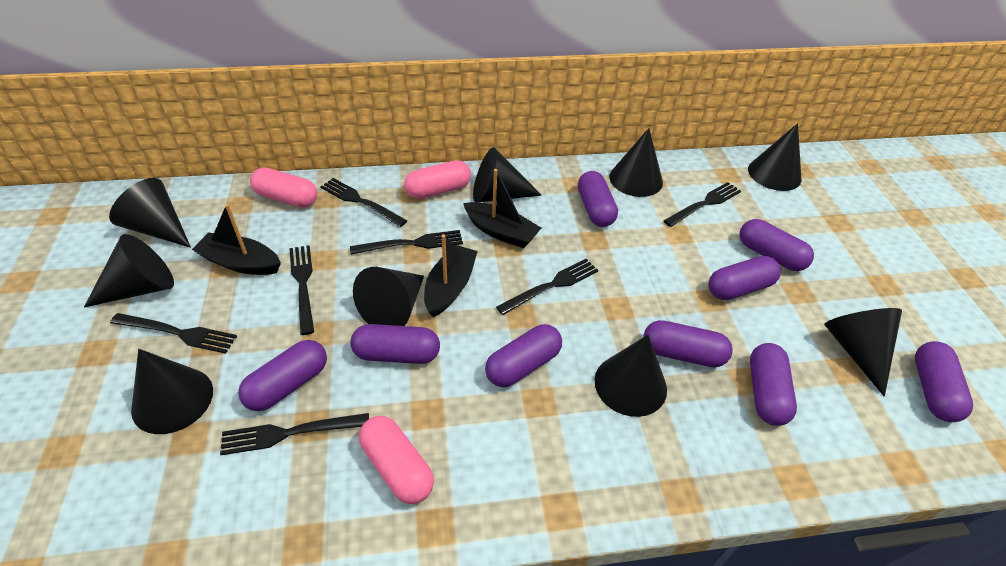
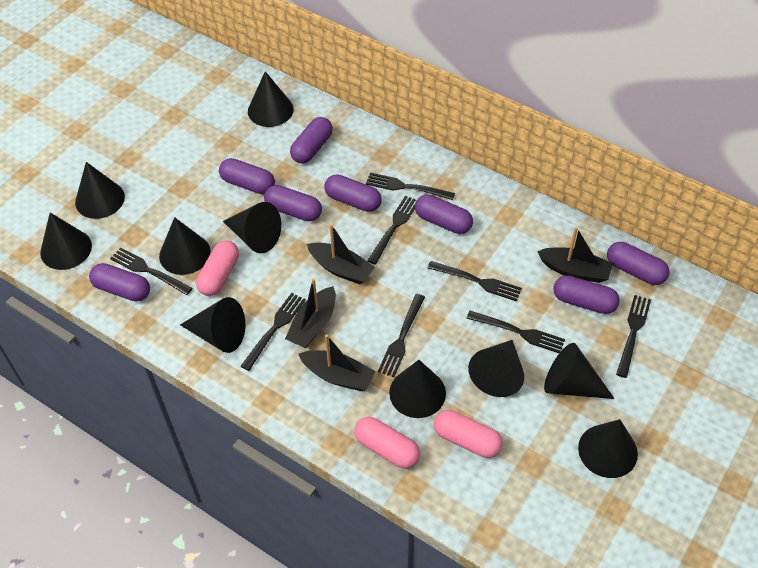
black boat: 3 -> 4
black cone: 9 -> 10
black fork: 7 -> 8
purple capsule: 9 -> 8

